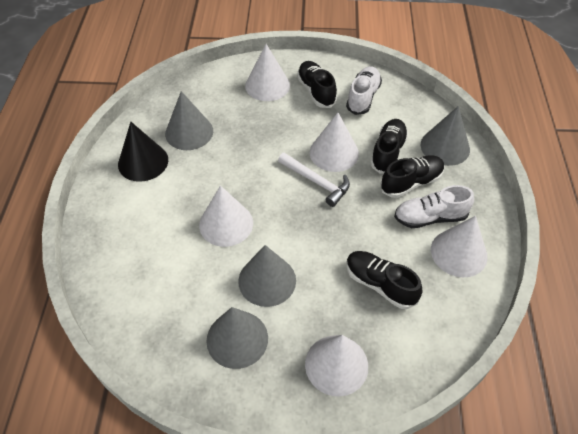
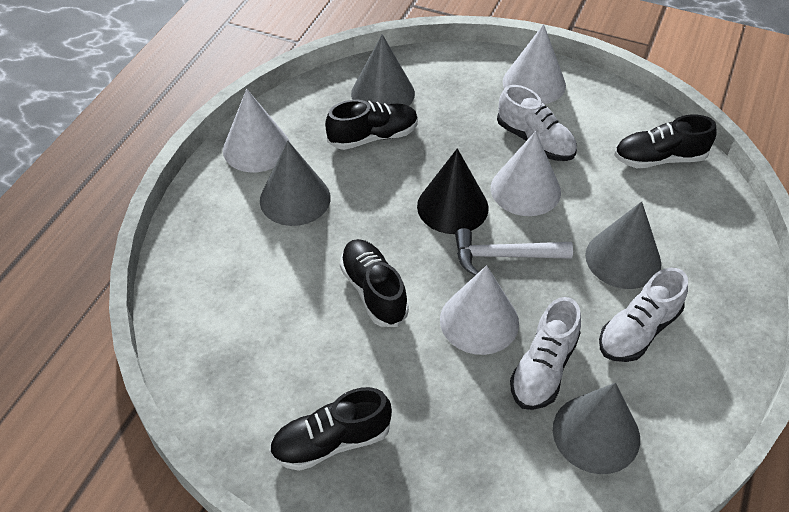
white cone: 5 -> 4
white shoe: 2 -> 3

